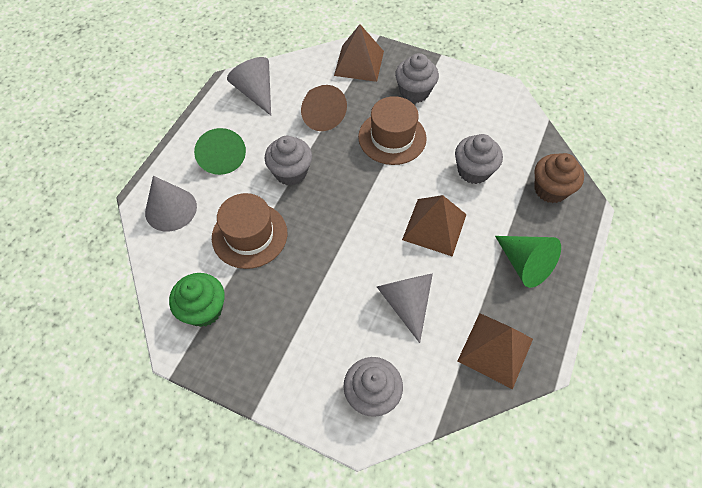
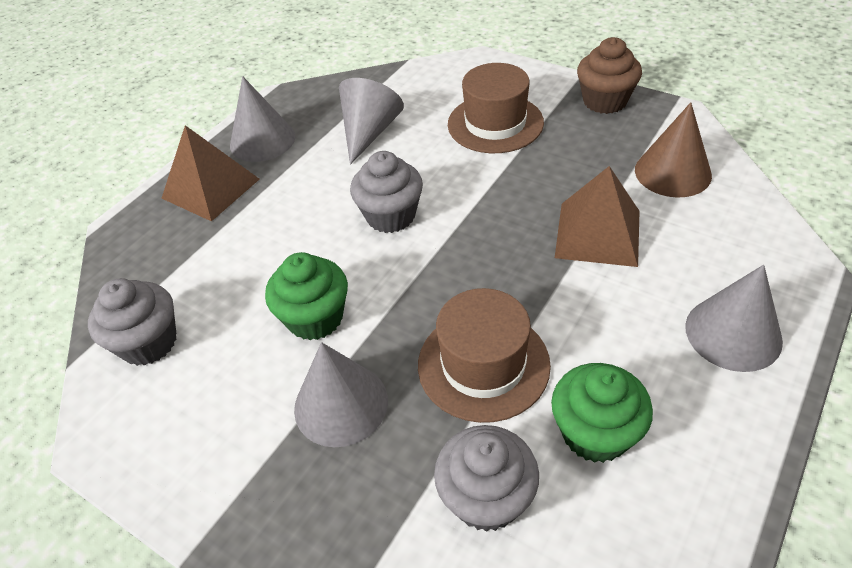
brown pyramid: 3 -> 2
green cone: 2 -> 0
green cupcake: 1 -> 2
grey cone: 3 -> 4
grey cupcake: 4 -> 3

